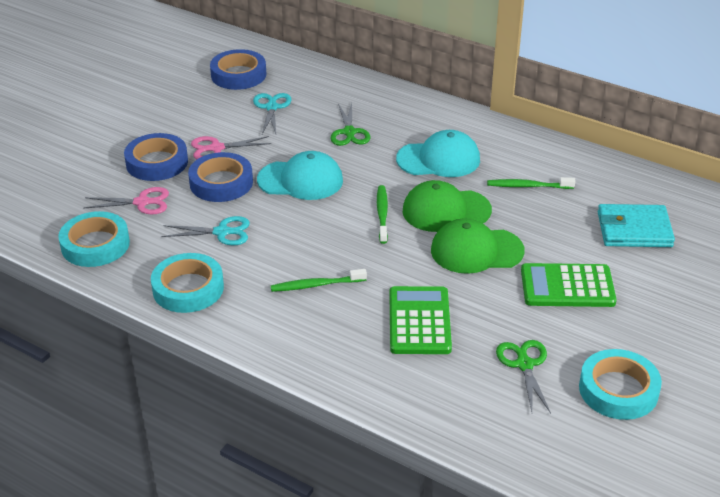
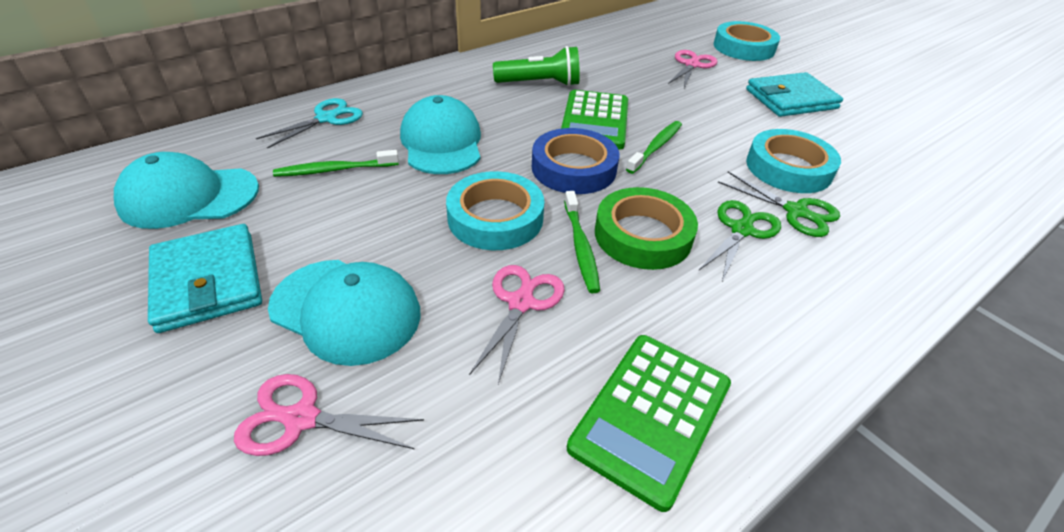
blue tape: 3 -> 1
green cap: 2 -> 0
green flashlight: 0 -> 1
green tape: 0 -> 1
pink scissors: 2 -> 3
turquoise cap: 2 -> 3
turquoise scissors: 2 -> 1
turquoise wallet: 1 -> 2

